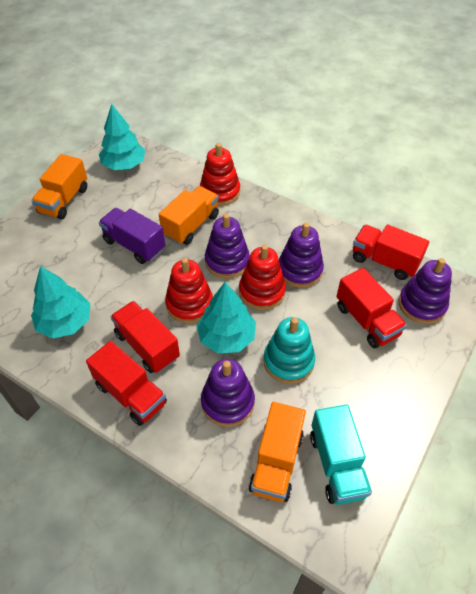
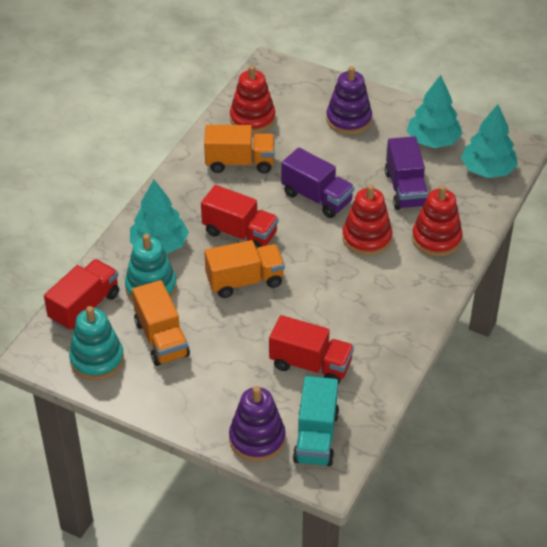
purple stacking toy: 4 -> 2
purple truck: 1 -> 2
red truck: 4 -> 3
turquoise stacking toy: 1 -> 2

